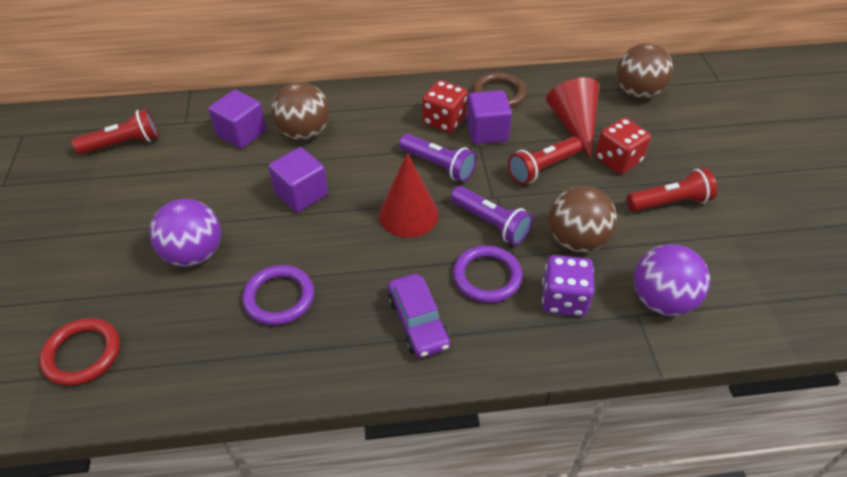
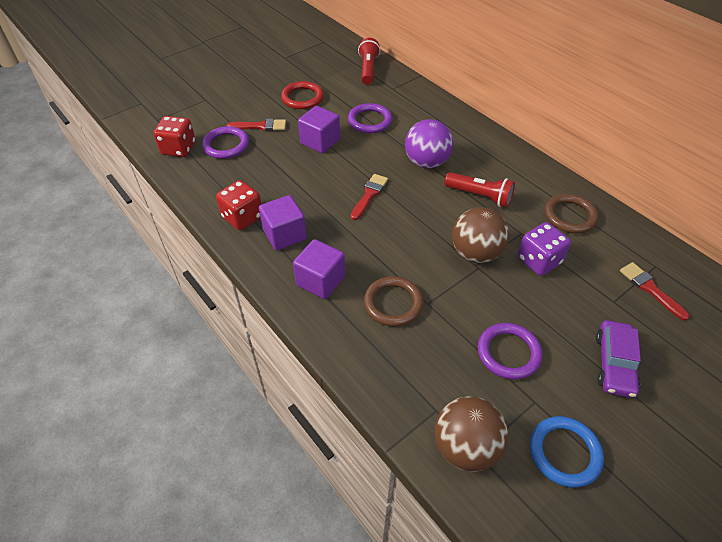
blue ring: 0 -> 1
brown ball: 3 -> 2
brown ring: 1 -> 2
purple ball: 2 -> 1
purple flashlight: 2 -> 0
purple ring: 2 -> 3
red brush: 0 -> 3
red cone: 2 -> 0
red flashlight: 3 -> 2

